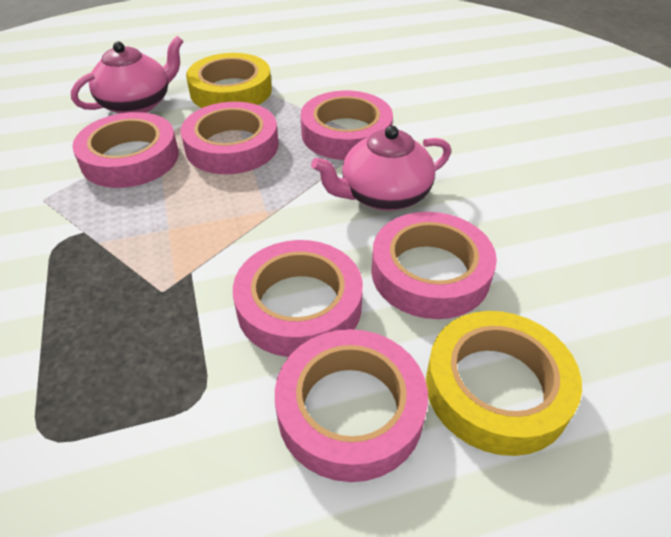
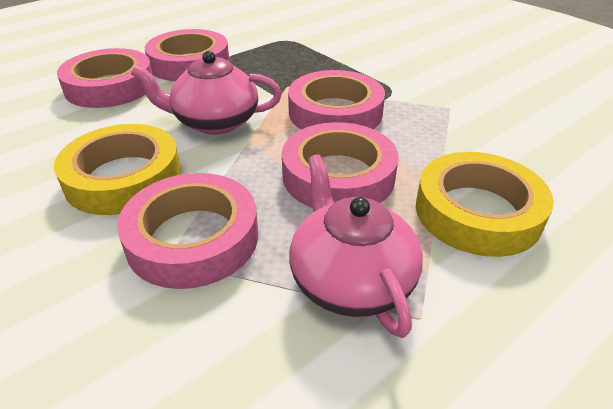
pink tape: 6 -> 5

